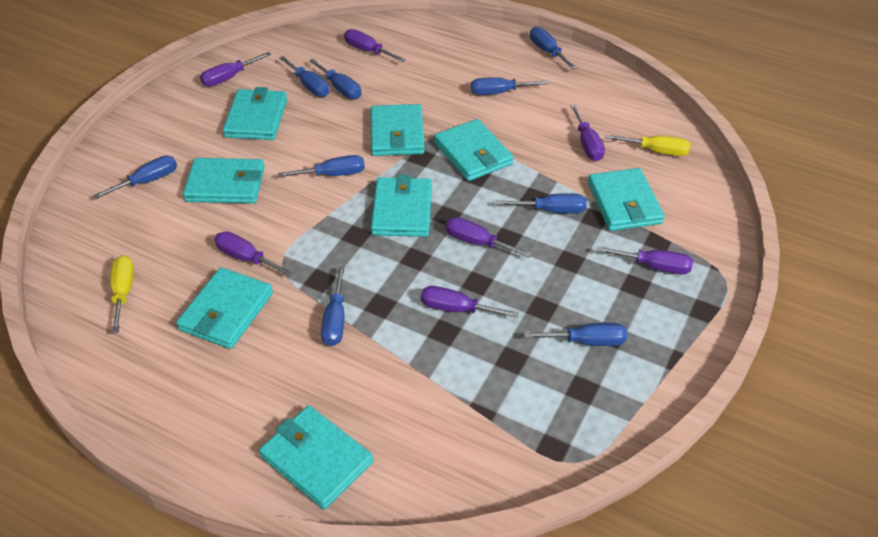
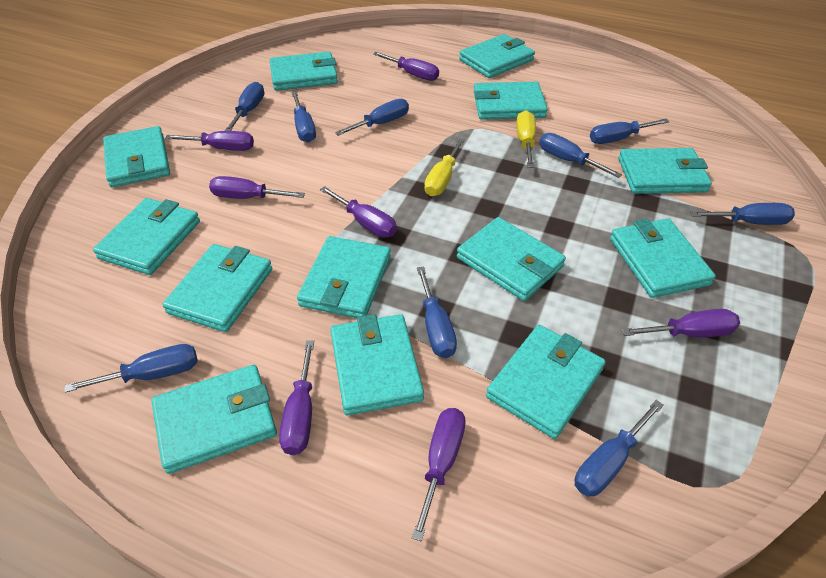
turquoise wallet: 8 -> 13

